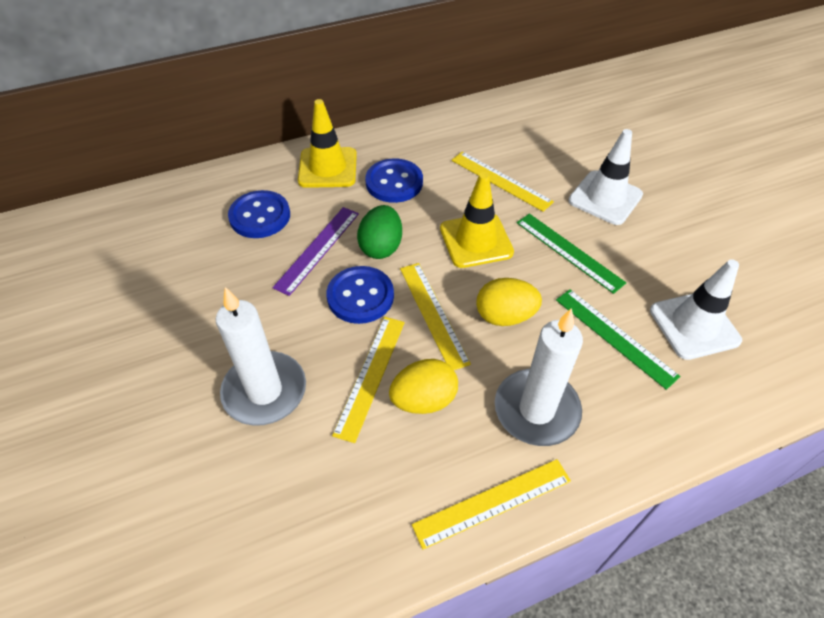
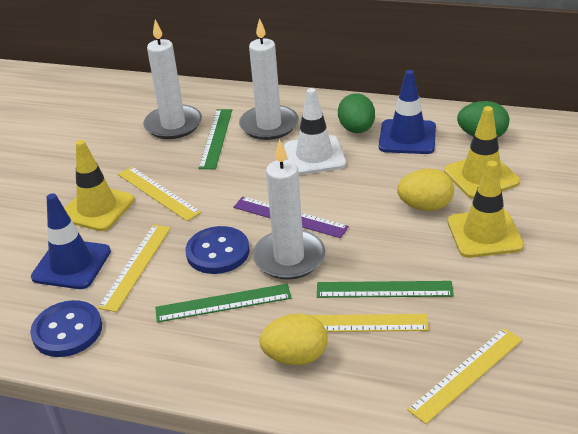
blue button: 3 -> 2
blue traffic cone: 0 -> 2
green egg: 1 -> 2
green ruler: 2 -> 3
white candle: 2 -> 3
white traffic cone: 2 -> 1
yellow traffic cone: 2 -> 3

